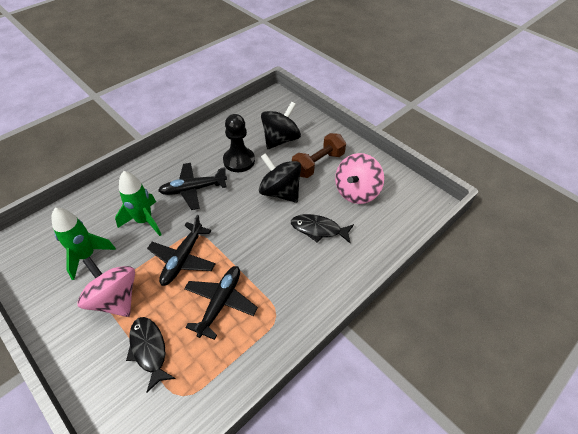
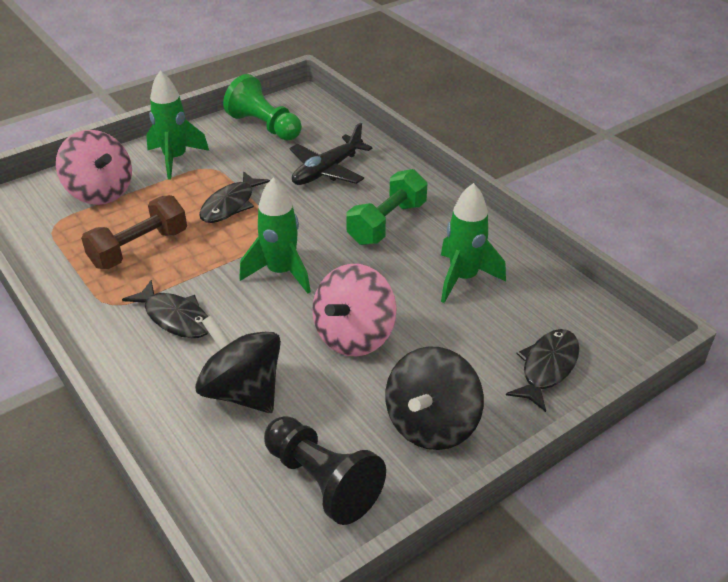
black fish: 2 -> 3
black plane: 3 -> 1
green dumbbell: 0 -> 1
green pawn: 0 -> 1
green rocket: 2 -> 3

